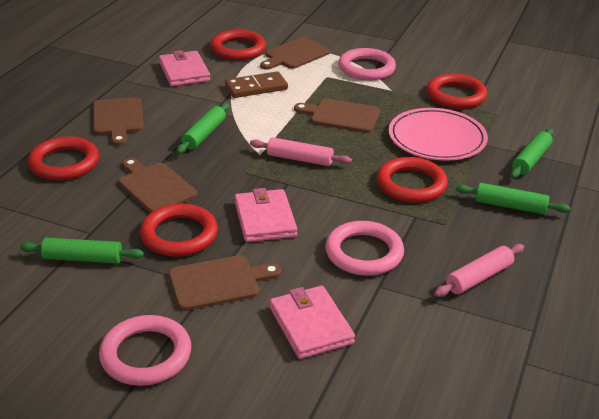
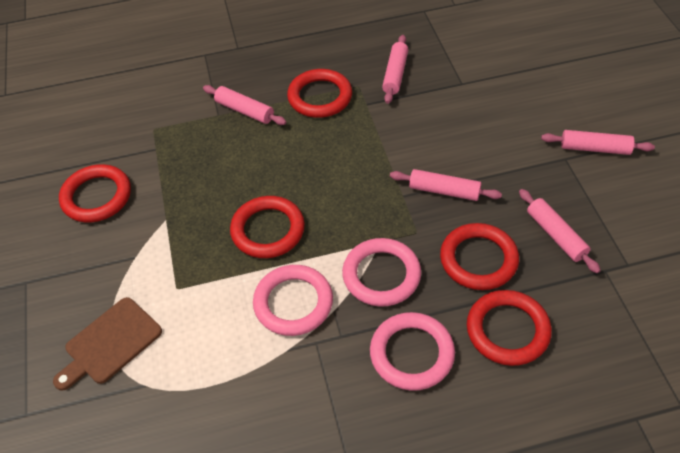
brown cutting board: 5 -> 1
brown domino: 1 -> 0
green rolling pin: 4 -> 0
pink plate: 1 -> 0
pink rolling pin: 2 -> 5
pink wallet: 3 -> 0

